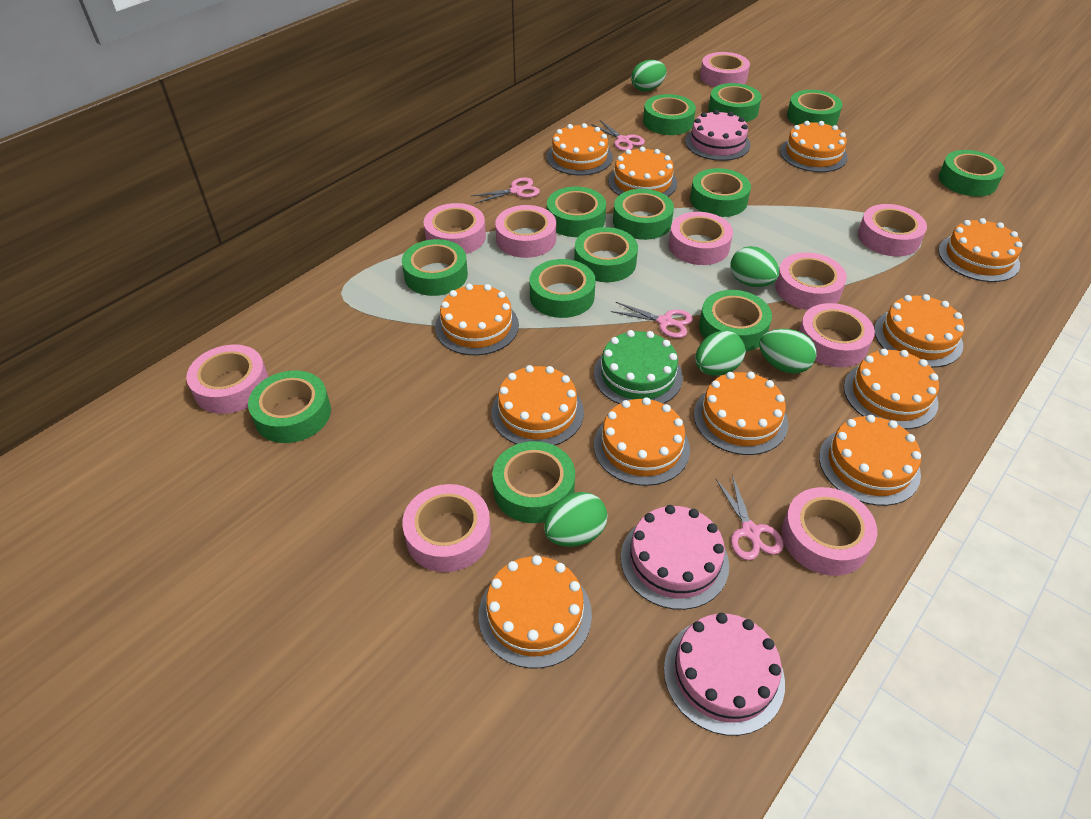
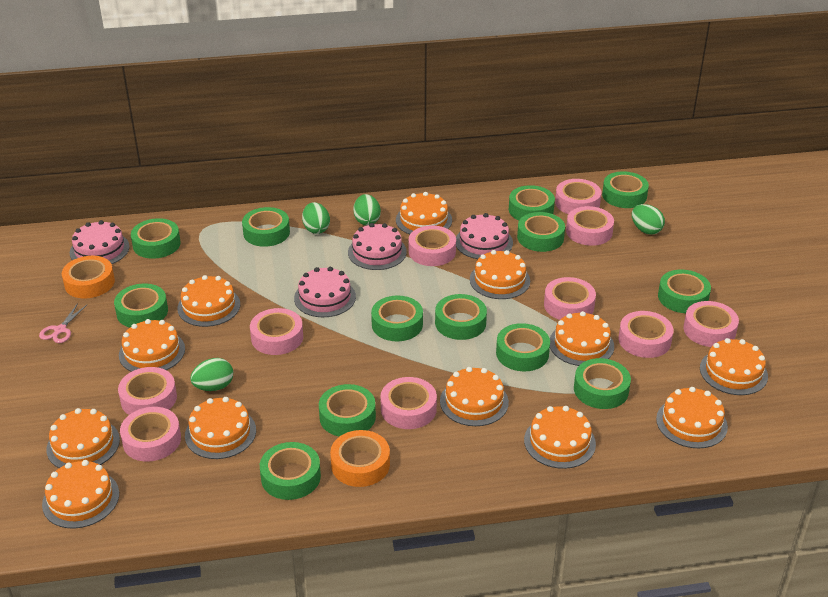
green cake: 1 -> 0
green egg: 5 -> 4
orange tape: 0 -> 2
pink cake: 3 -> 4
pink scissors: 4 -> 1

